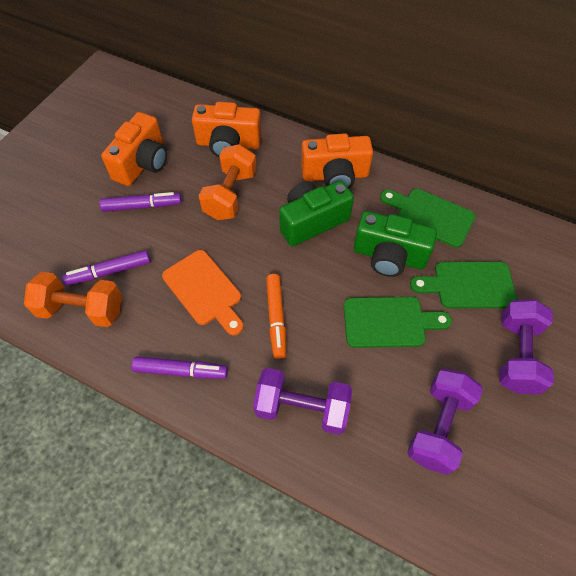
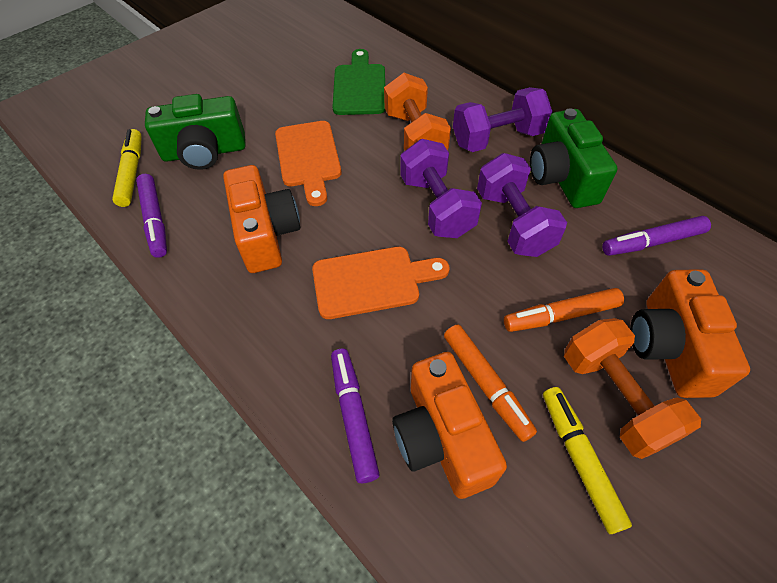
green cutting board: 3 -> 1
orange cutting board: 1 -> 2
orange marker: 1 -> 2
yellow marker: 0 -> 2

